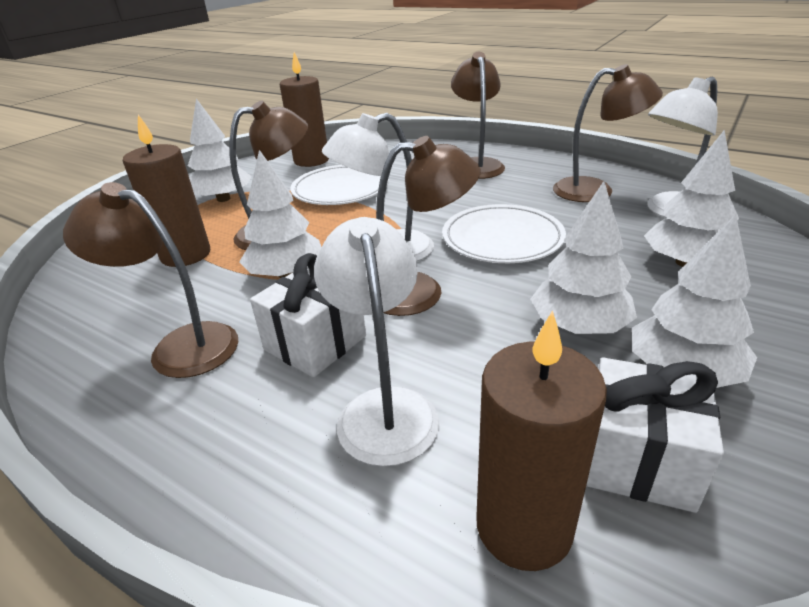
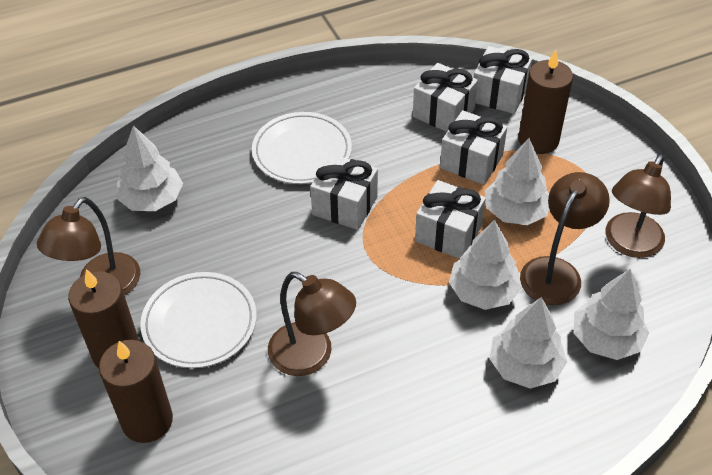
brown lamp: 5 -> 4
white gift: 2 -> 5
white lamp: 3 -> 0

